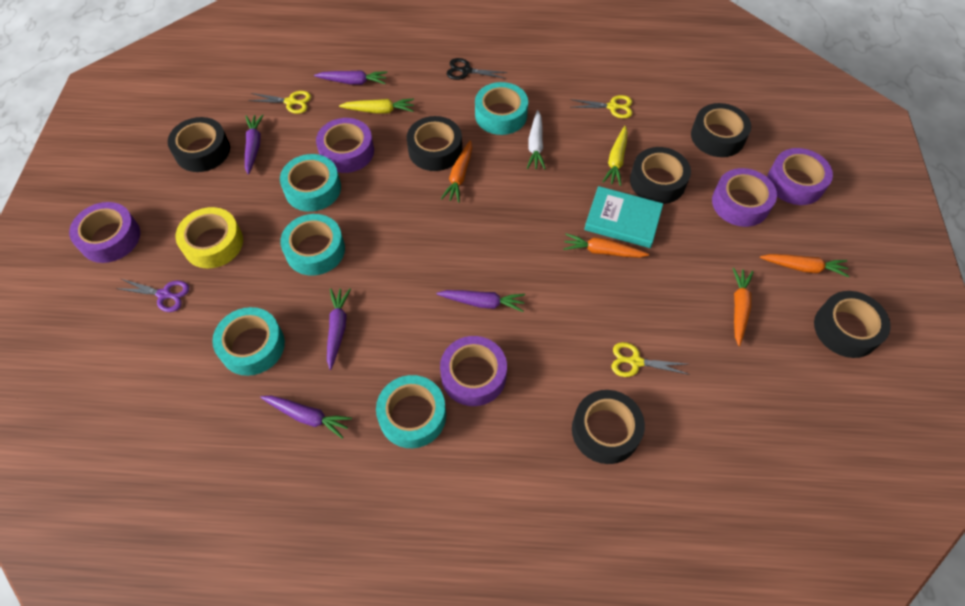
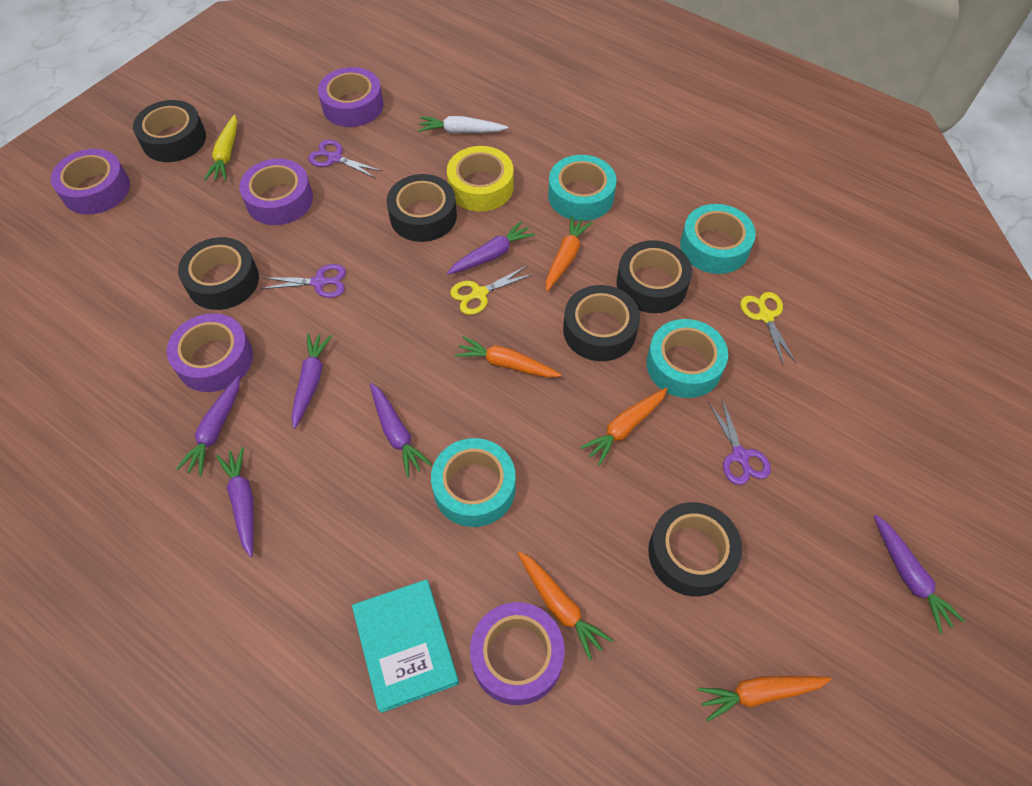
black scissors: 1 -> 0
orange carrot: 4 -> 5
purple carrot: 5 -> 6
purple scissors: 1 -> 3
turquoise tape: 5 -> 4
yellow carrot: 2 -> 1
yellow scissors: 3 -> 2

